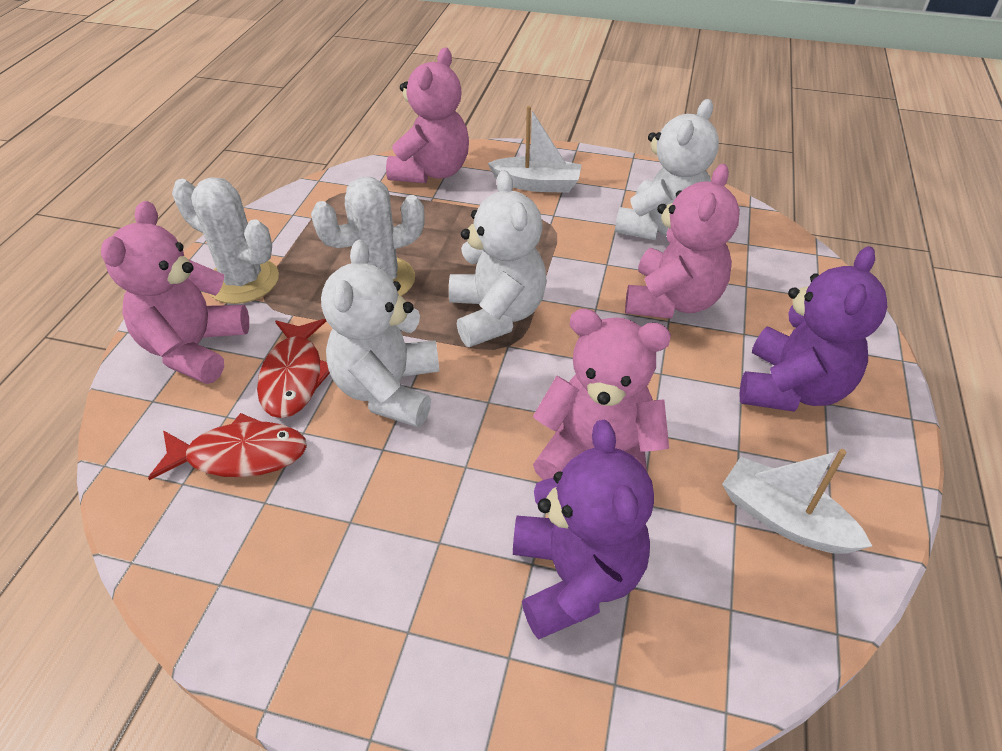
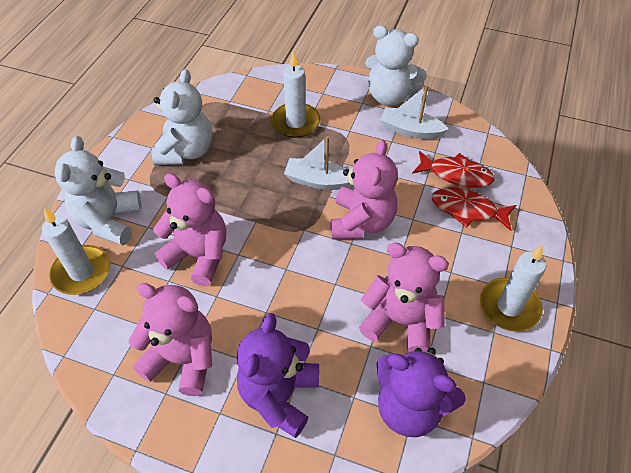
white cactus: 2 -> 0
white candle: 0 -> 3

